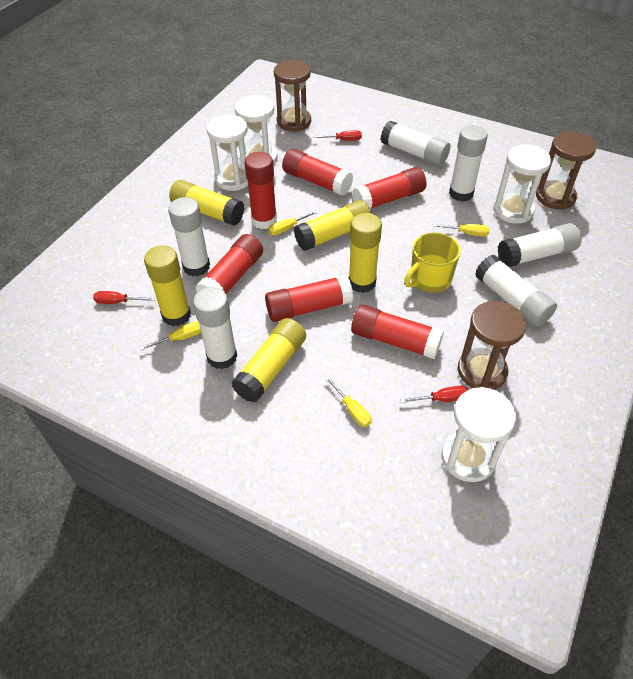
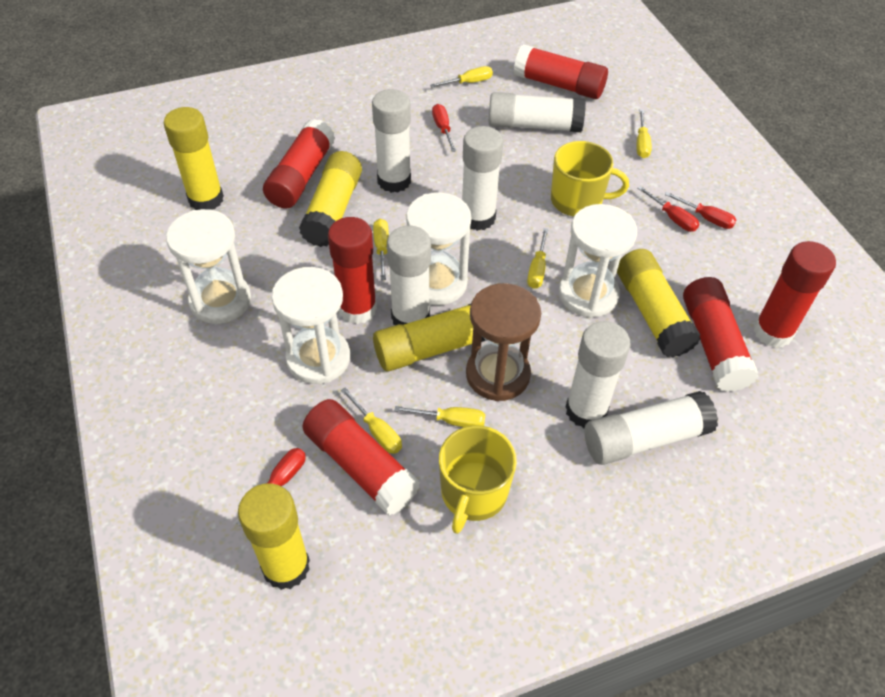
brown hourglass: 3 -> 1
red screwdriver: 3 -> 4
yellow mug: 1 -> 2
yellow screwdriver: 4 -> 6

